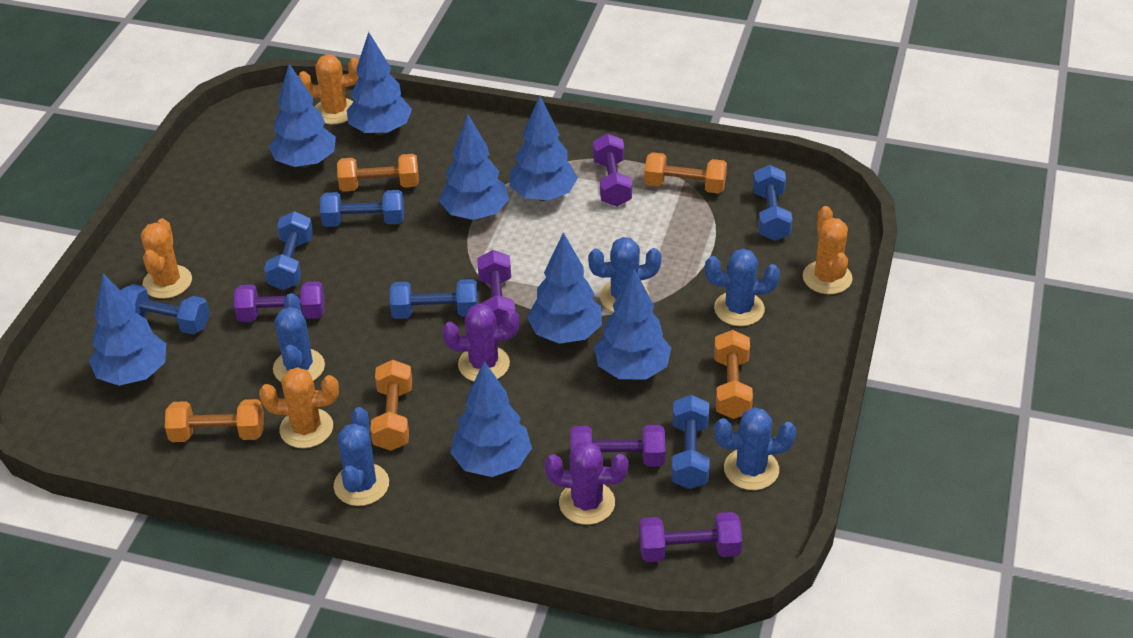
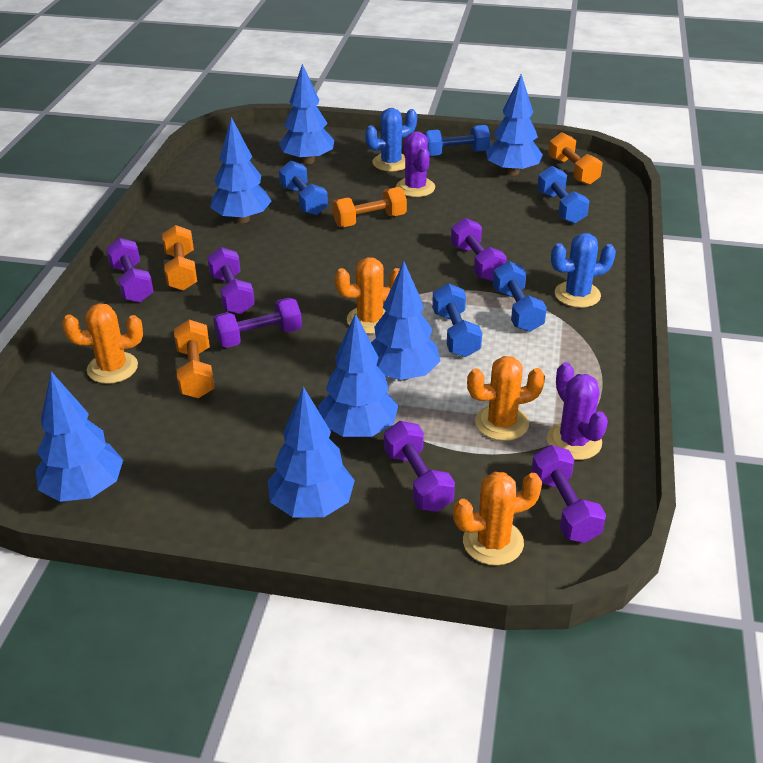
blue cactus: 5 -> 2
blue dumbbell: 6 -> 5
blue tree: 8 -> 7
orange dumbbell: 5 -> 4
purple dumbbell: 5 -> 6

